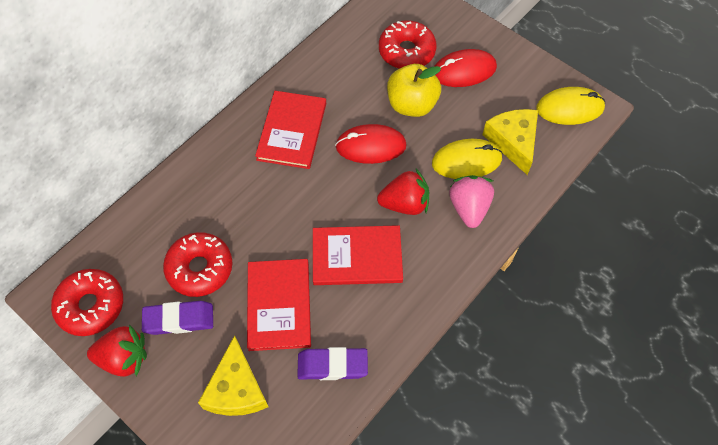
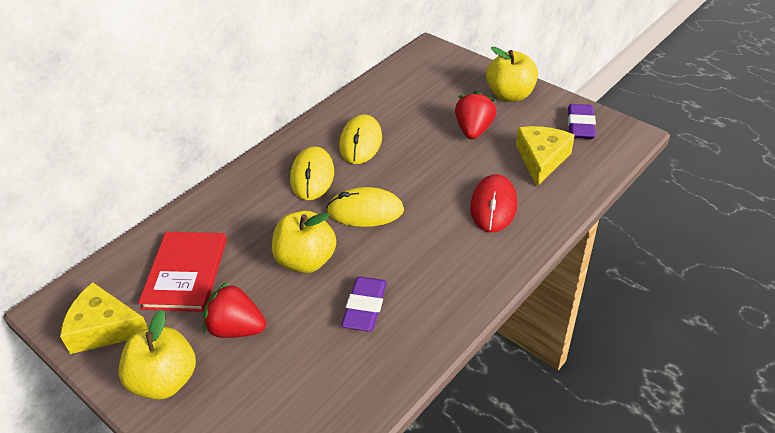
pink strawberry: 1 -> 0
red book: 3 -> 1
red donut: 3 -> 0
red mouse: 2 -> 1
yellow apple: 1 -> 3
yellow mouse: 2 -> 3

